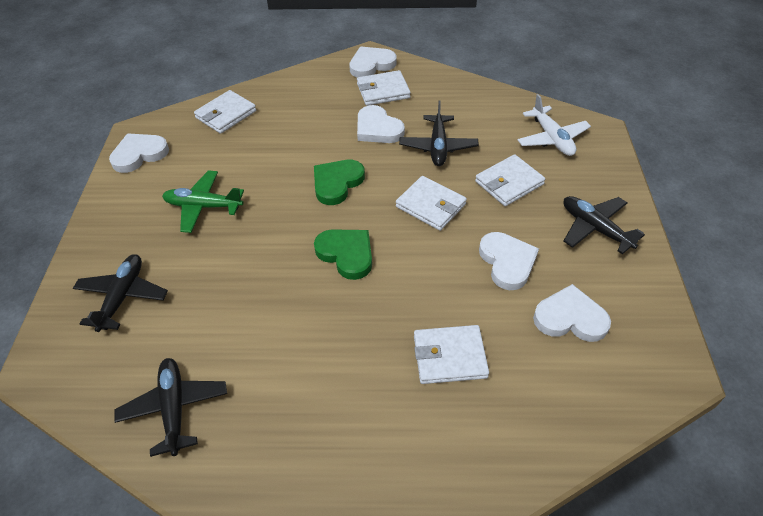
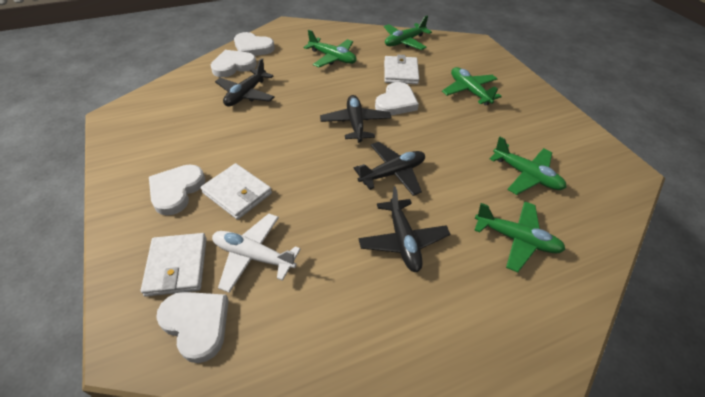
green heart: 2 -> 0
green plane: 1 -> 5
white wallet: 5 -> 3

